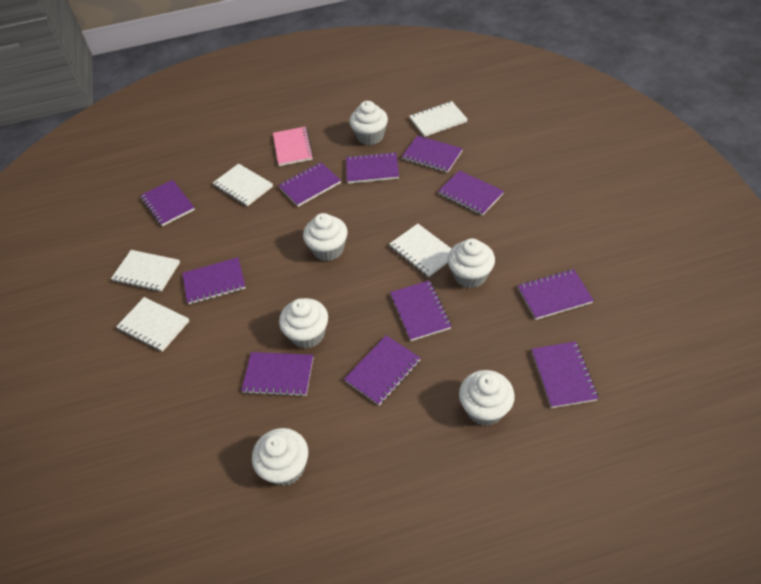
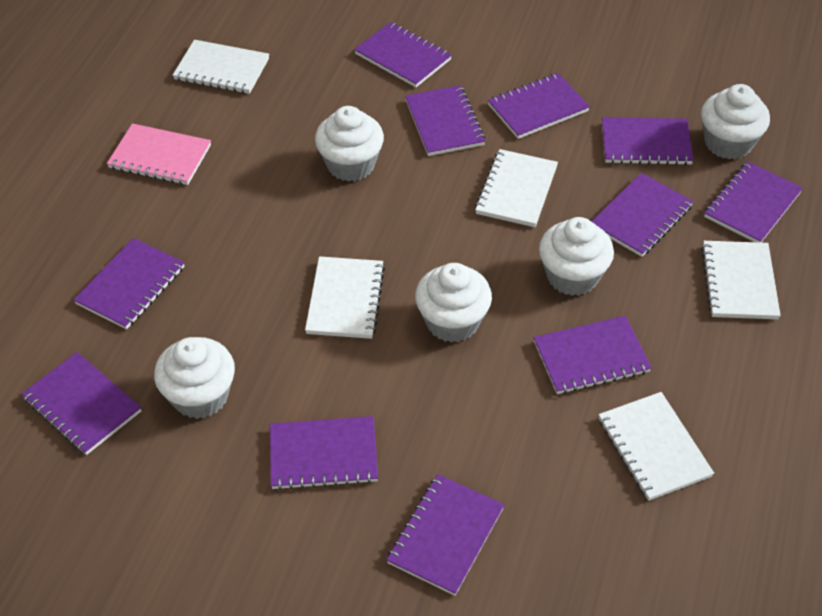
white cupcake: 6 -> 5

